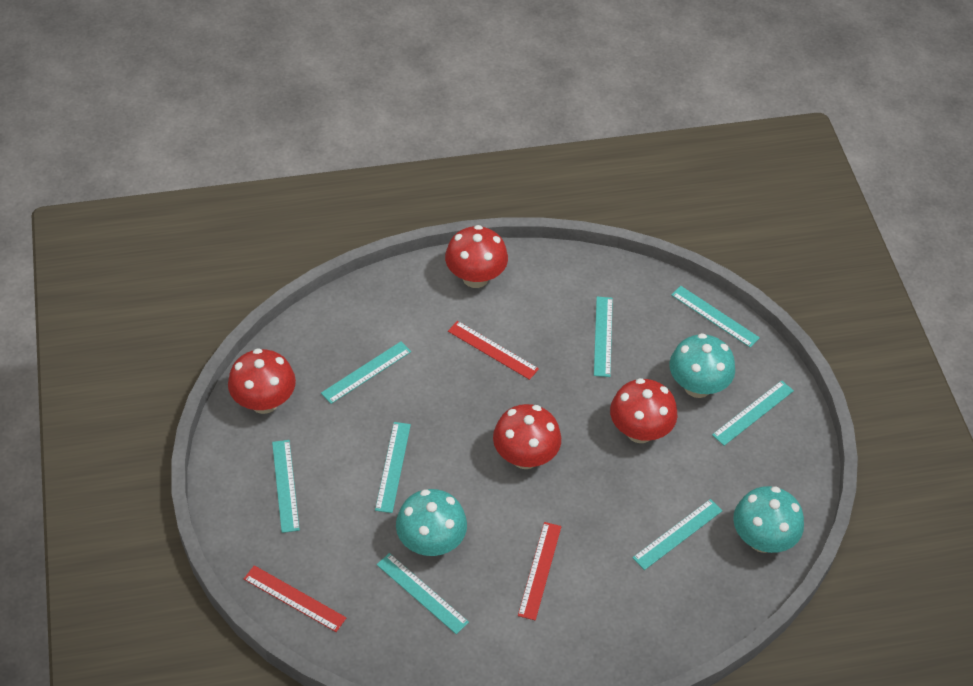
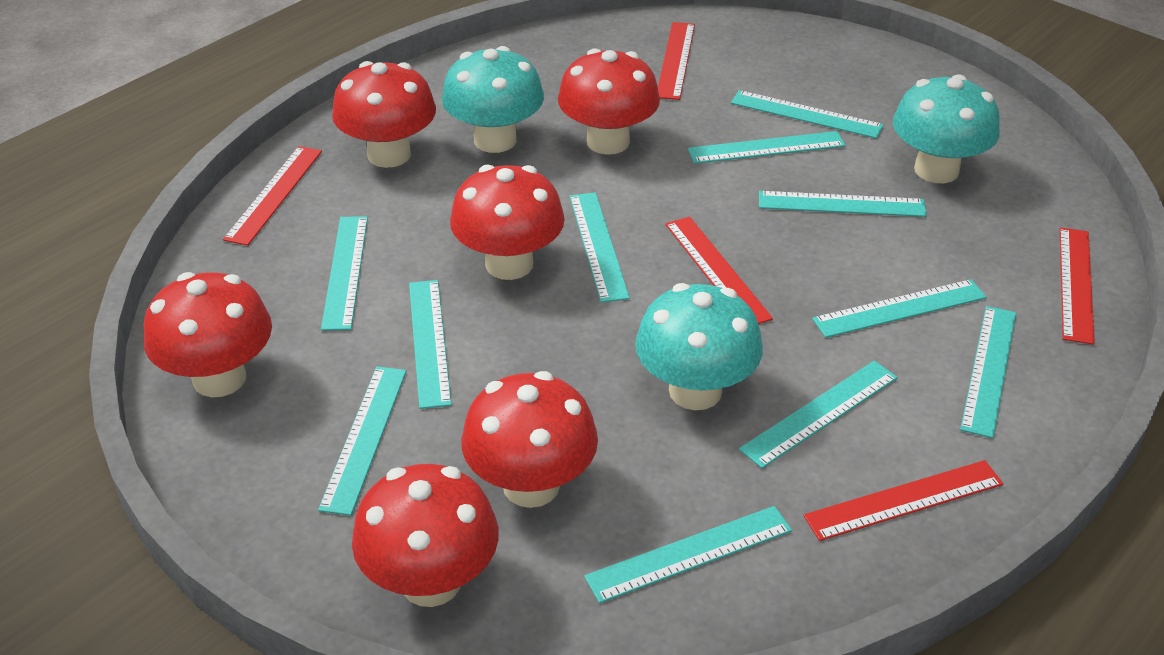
red mushroom: 4 -> 6
red ruler: 3 -> 5
turquoise ruler: 8 -> 11

